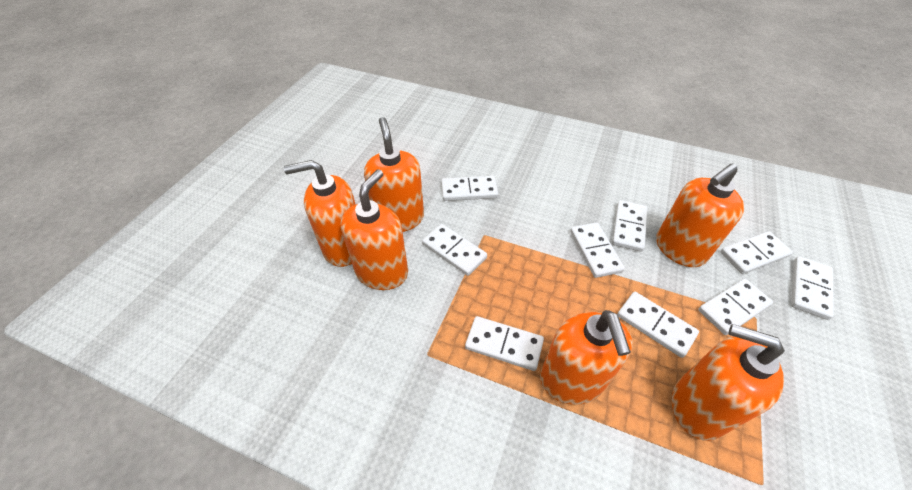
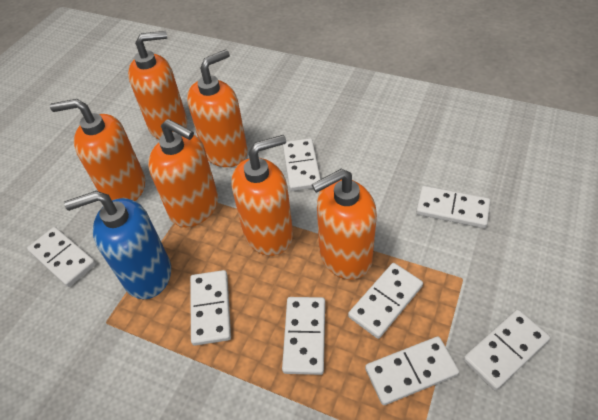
blue soap dispenser: 0 -> 1
white domino: 9 -> 8

